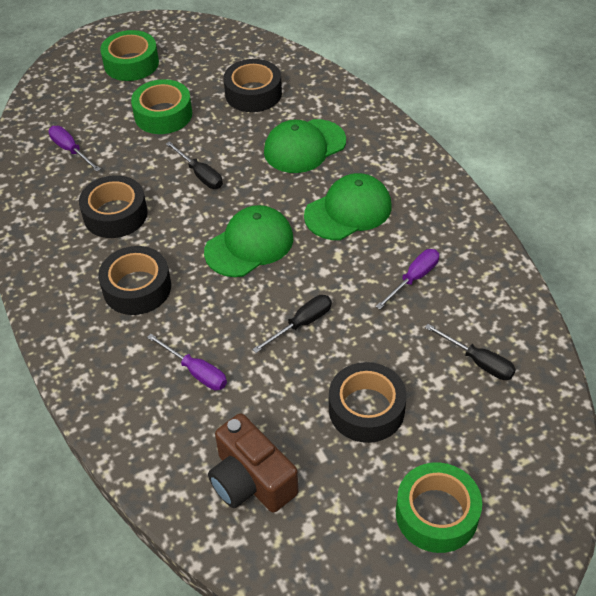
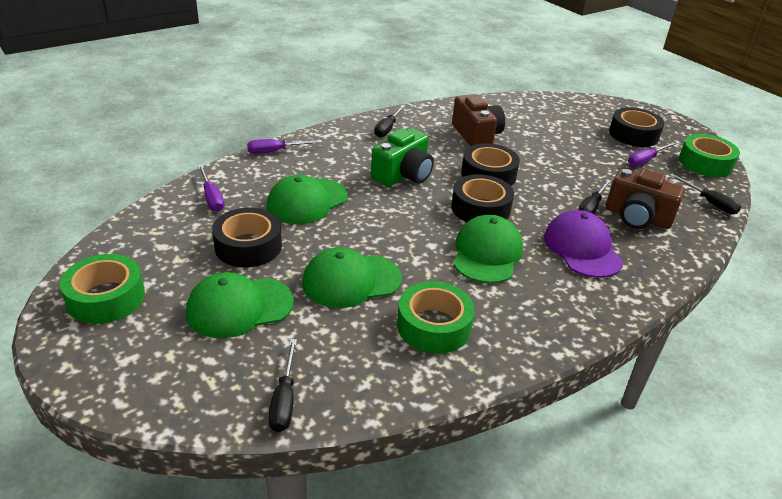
black screwdriver: 3 -> 4
brown camera: 1 -> 2
green camera: 0 -> 1
green cap: 3 -> 4
purple cap: 0 -> 1

